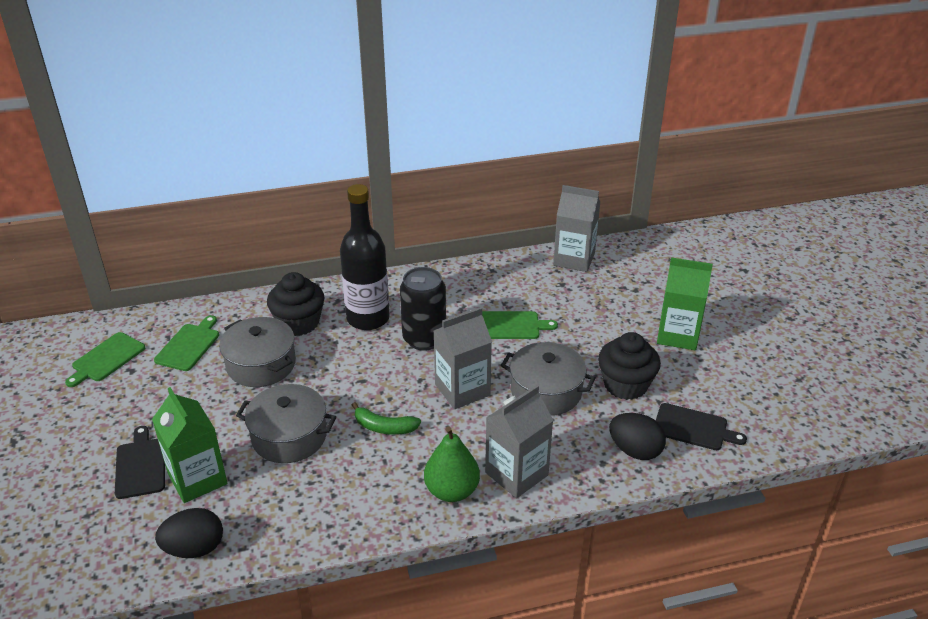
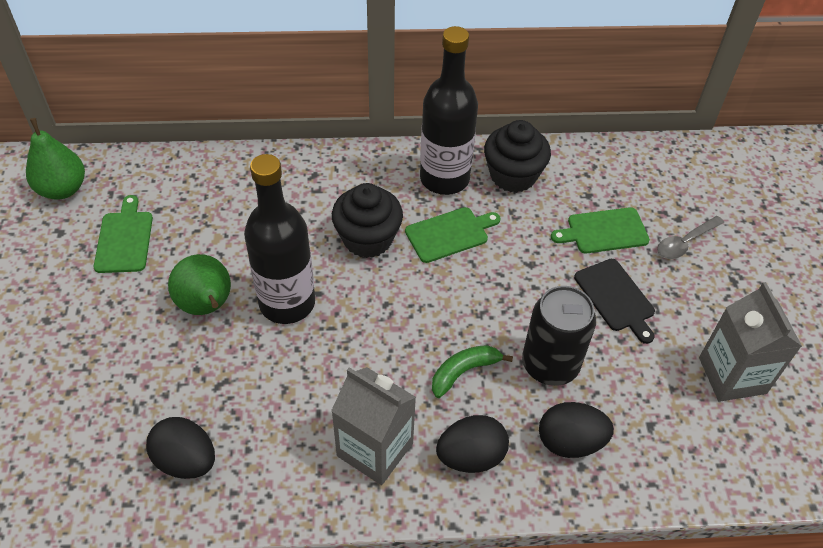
black bottle: 1 -> 2
black cutting board: 2 -> 1
black egg: 2 -> 3
green carton: 2 -> 0
green pear: 1 -> 2
grey carton: 3 -> 2
grey pot: 3 -> 0
grey spoon: 0 -> 1

